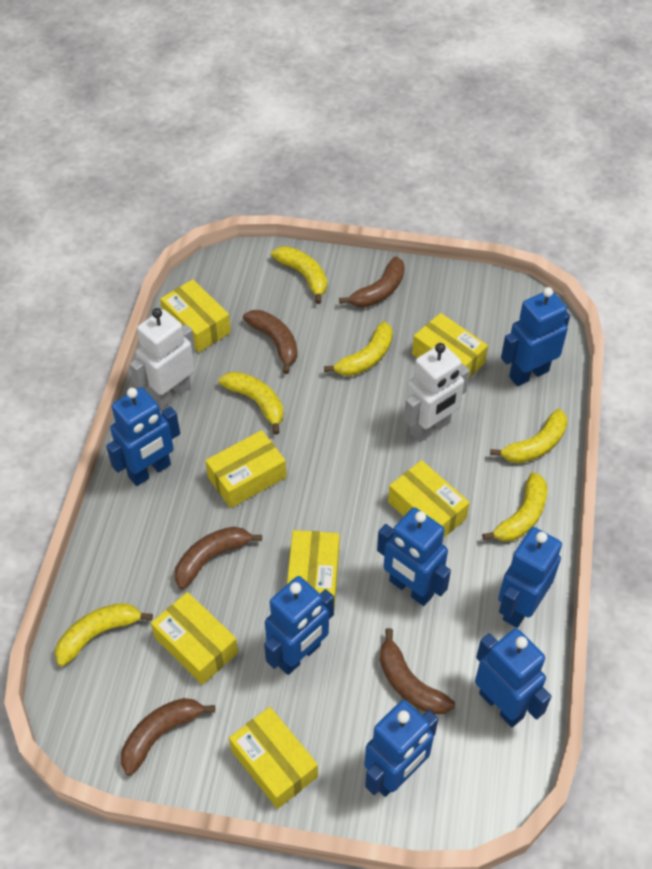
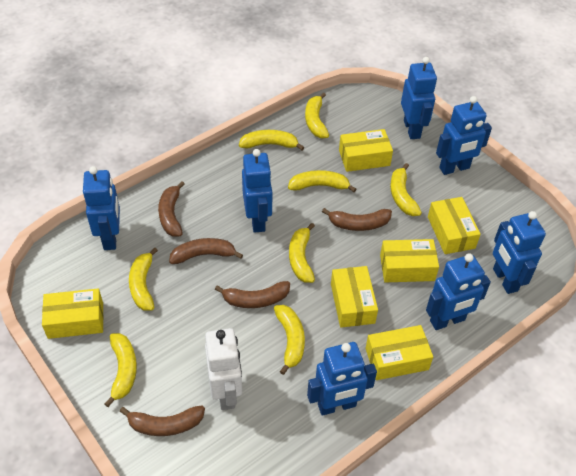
white robot: 2 -> 1
yellow banana: 6 -> 8
yellow box: 7 -> 6

